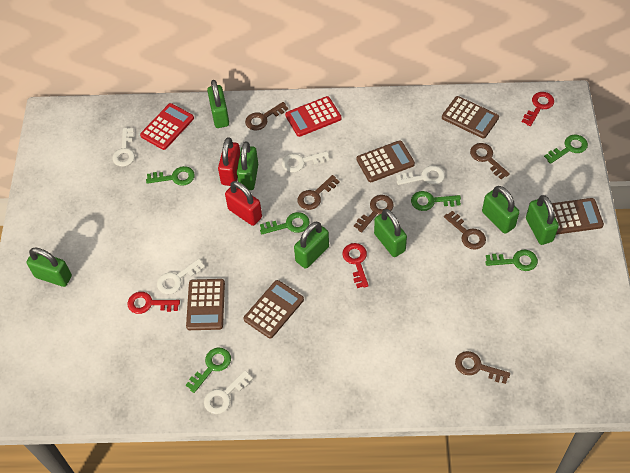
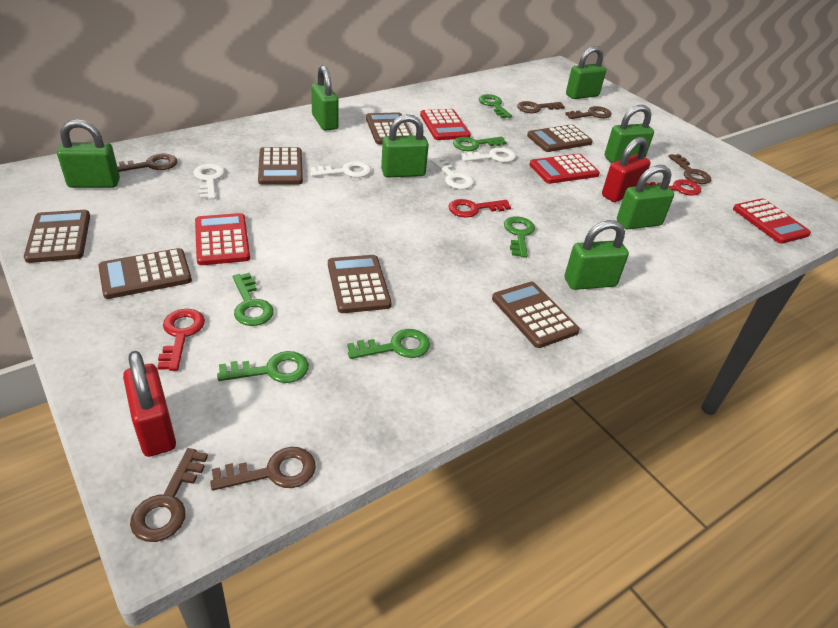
brown calculator: 5 -> 7
red calculator: 2 -> 4
white key: 5 -> 4

